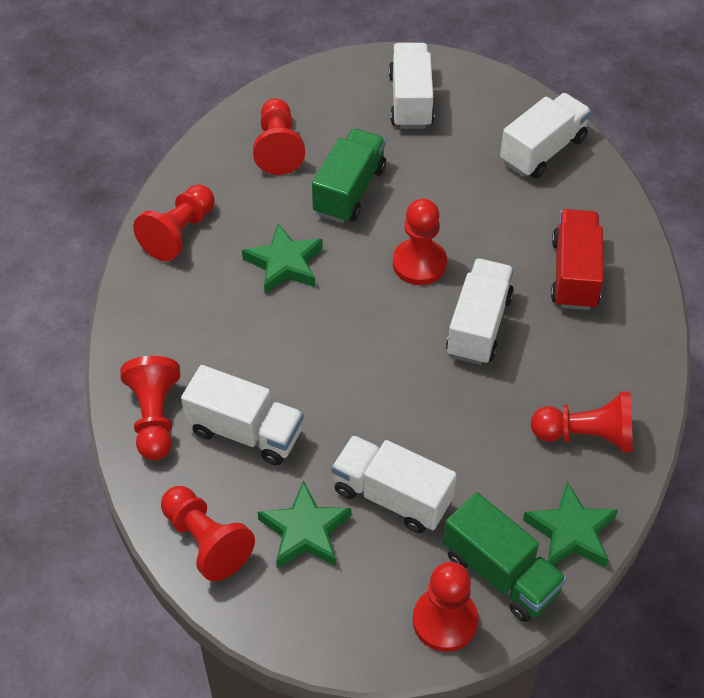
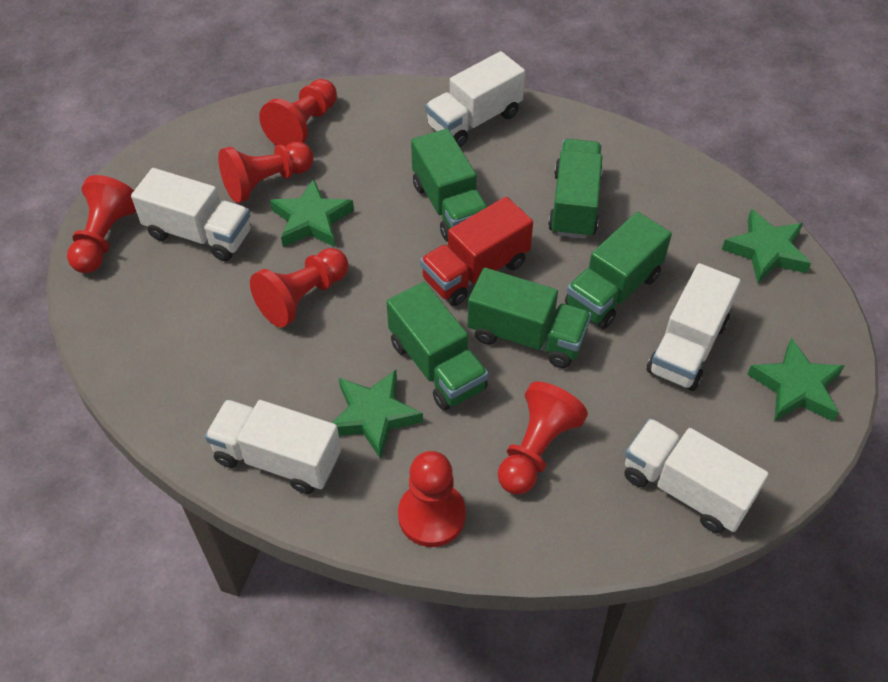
green star: 3 -> 4
green truck: 2 -> 5
red pawn: 7 -> 6

